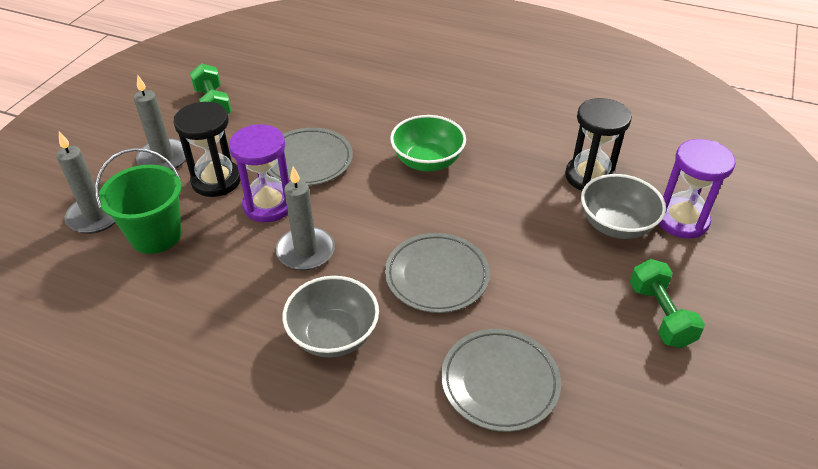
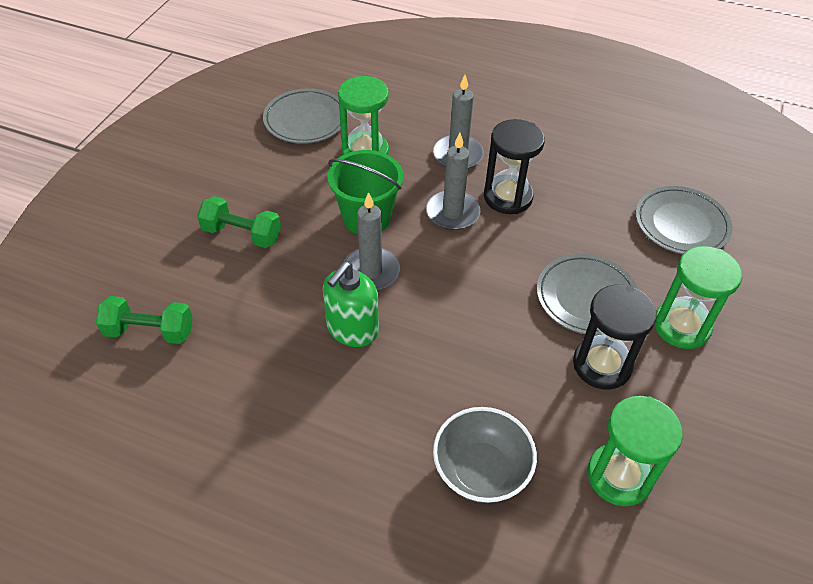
green bowl: 1 -> 0
green hourglass: 0 -> 3
green soap dispenser: 0 -> 1
grey bowl: 2 -> 1
purple hourglass: 2 -> 0

